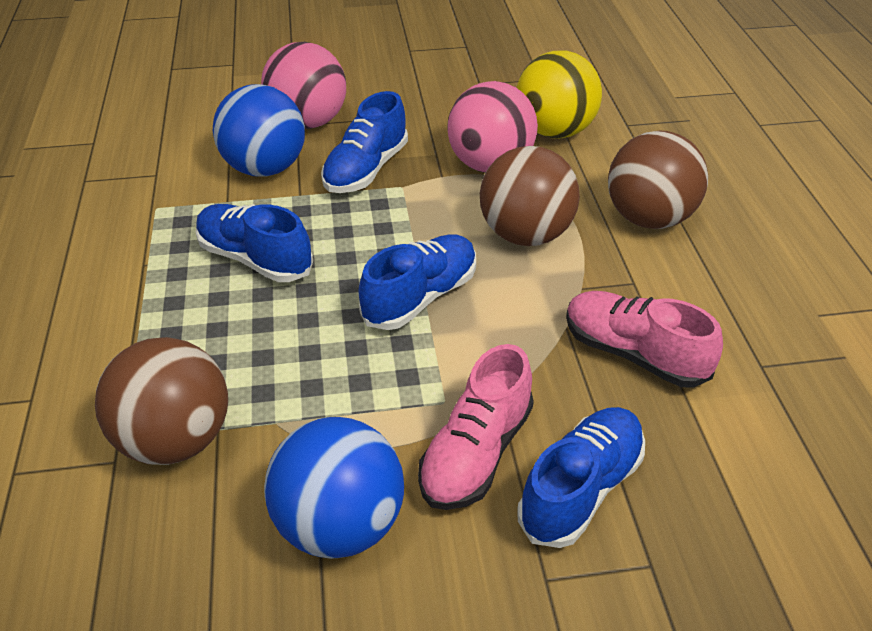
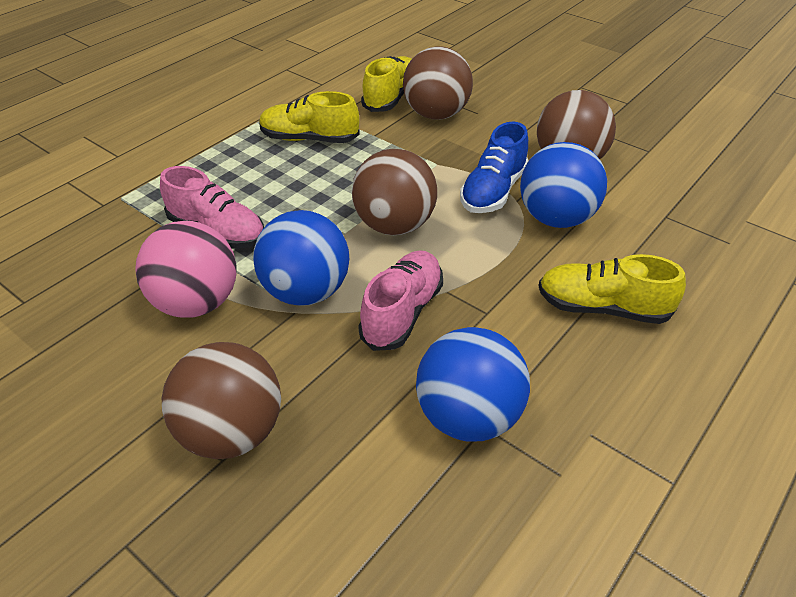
blue ball: 2 -> 3
blue shoe: 4 -> 1
brown ball: 3 -> 4
pink ball: 2 -> 1
yellow ball: 1 -> 0
yellow shoe: 0 -> 3

